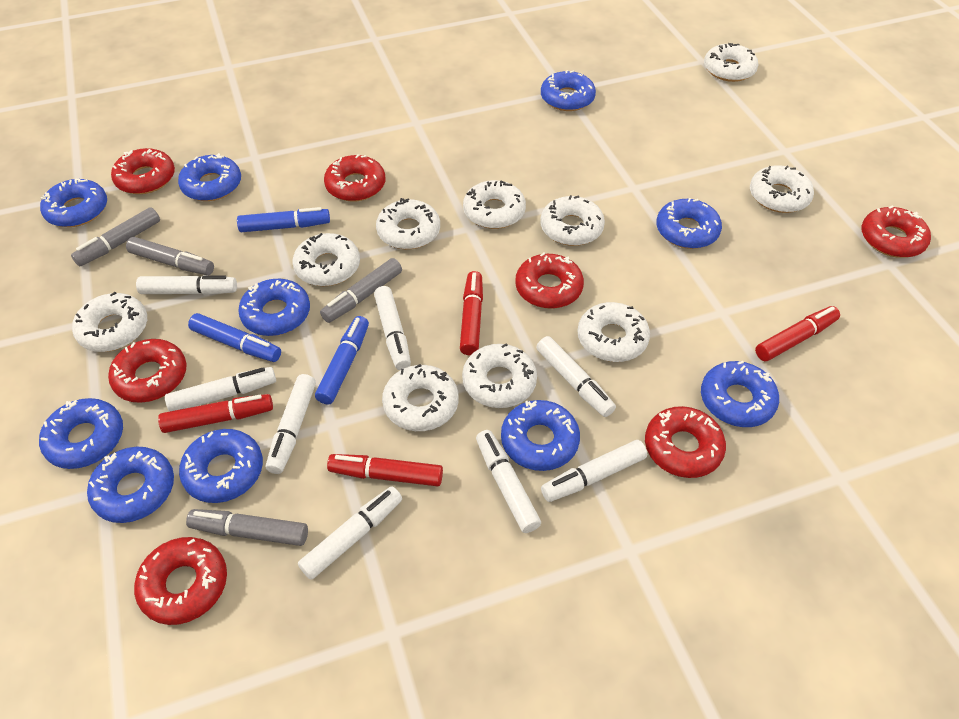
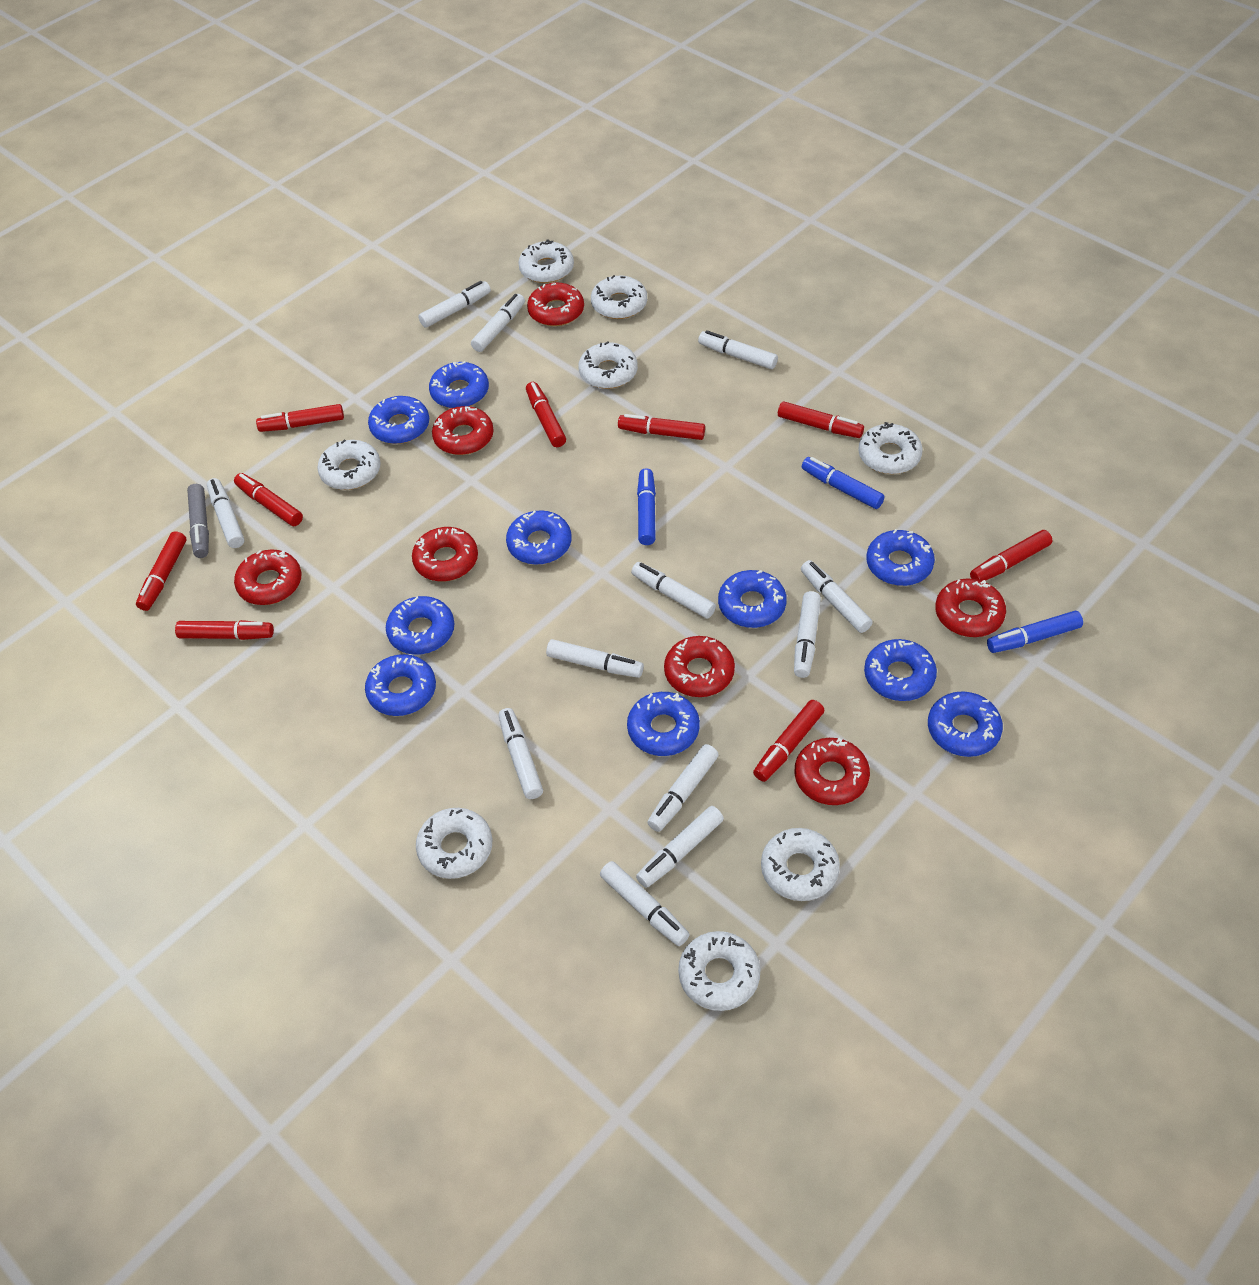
grey marker: 4 -> 1
red marker: 4 -> 9
white donut: 10 -> 8
white marker: 8 -> 12

